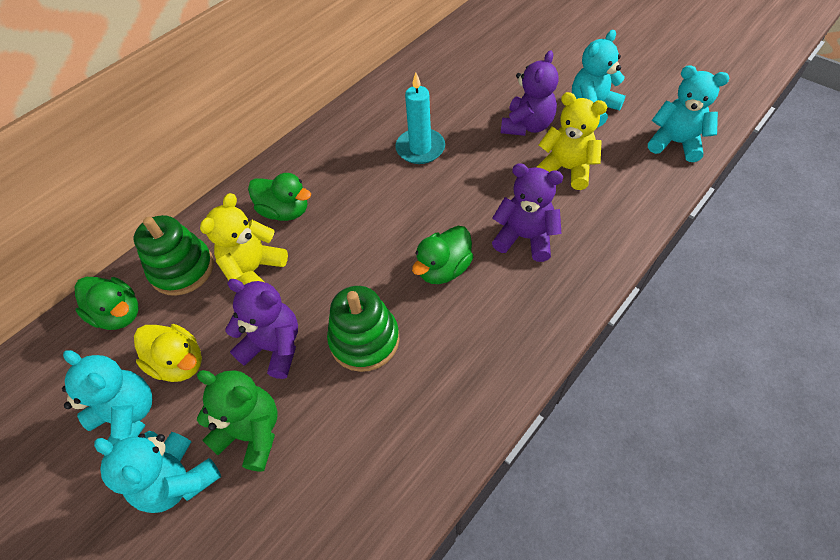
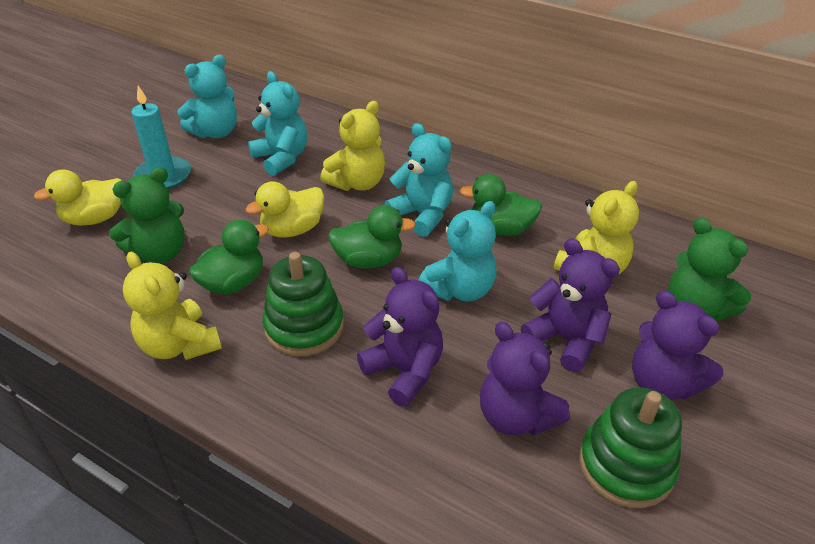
green teddy bear: 1 -> 2
purple teddy bear: 3 -> 4
yellow duck: 1 -> 2
yellow teddy bear: 2 -> 3

